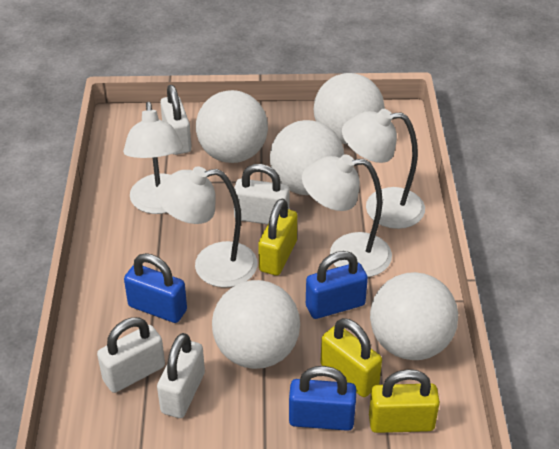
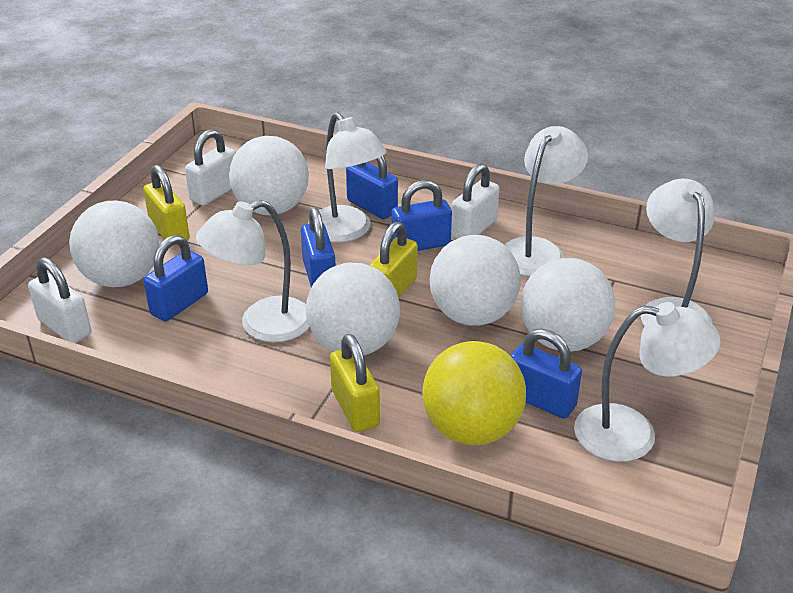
blue padlock: 3 -> 5
white lamp: 4 -> 5
white padlock: 4 -> 3
yellow ball: 0 -> 1

